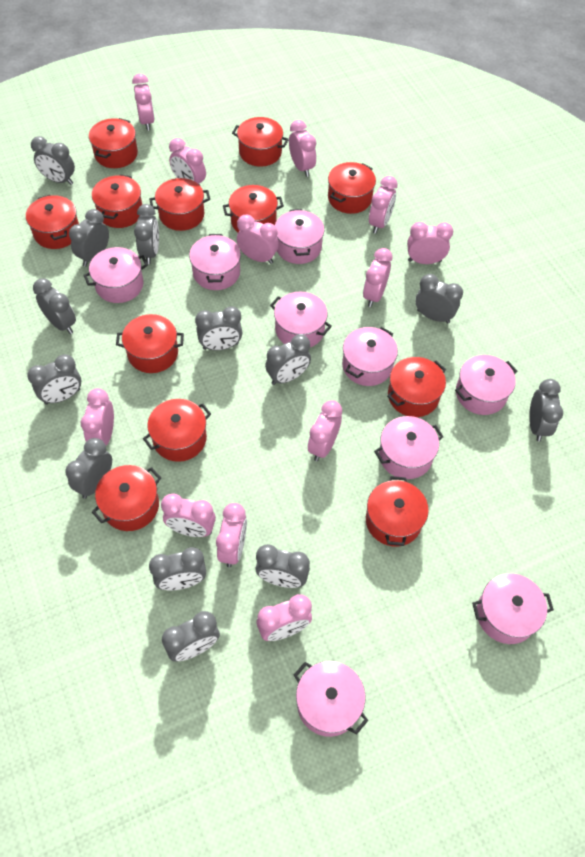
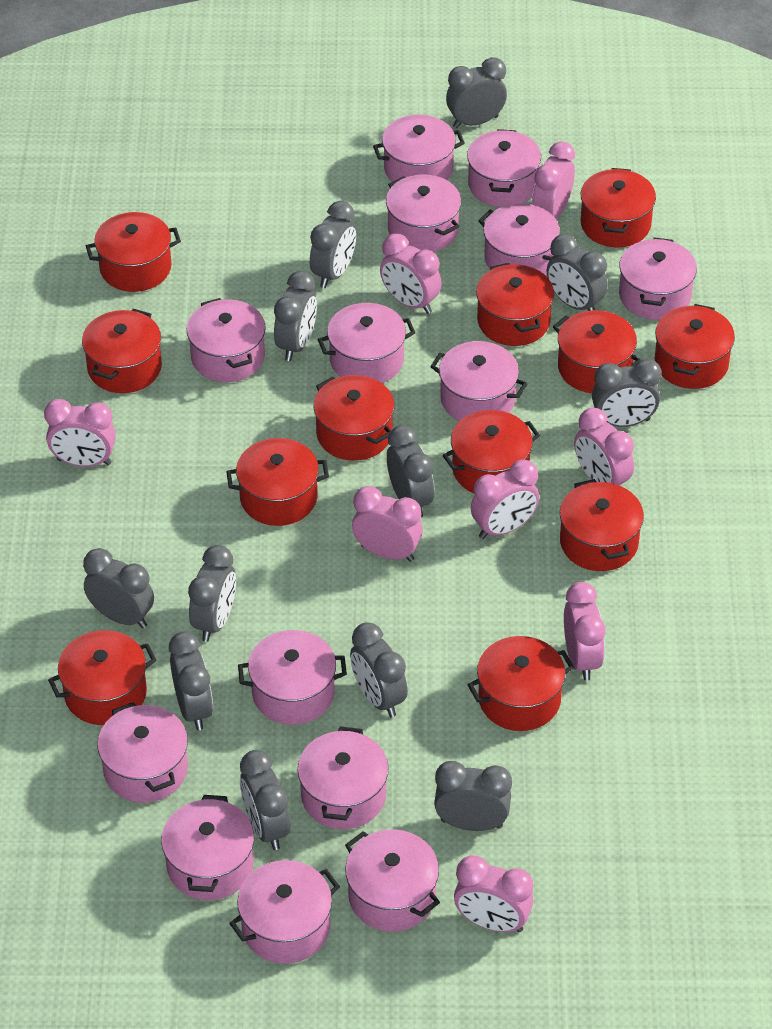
grey clock: 13 -> 12
pink clock: 12 -> 8
pink pot: 9 -> 14

